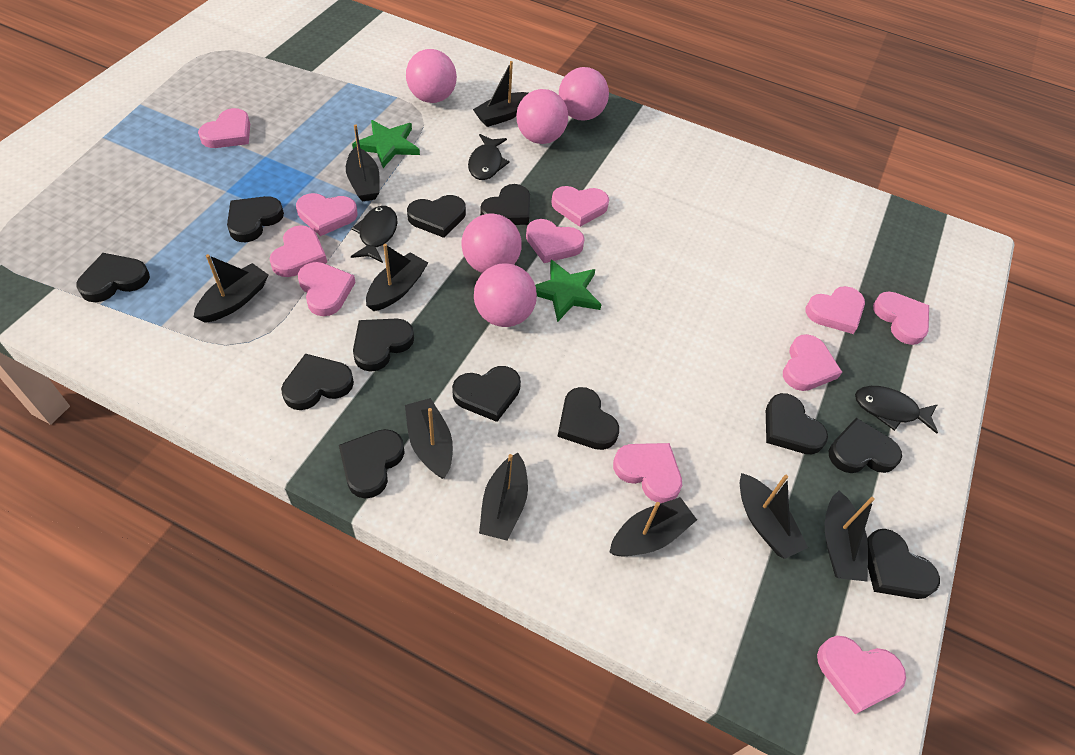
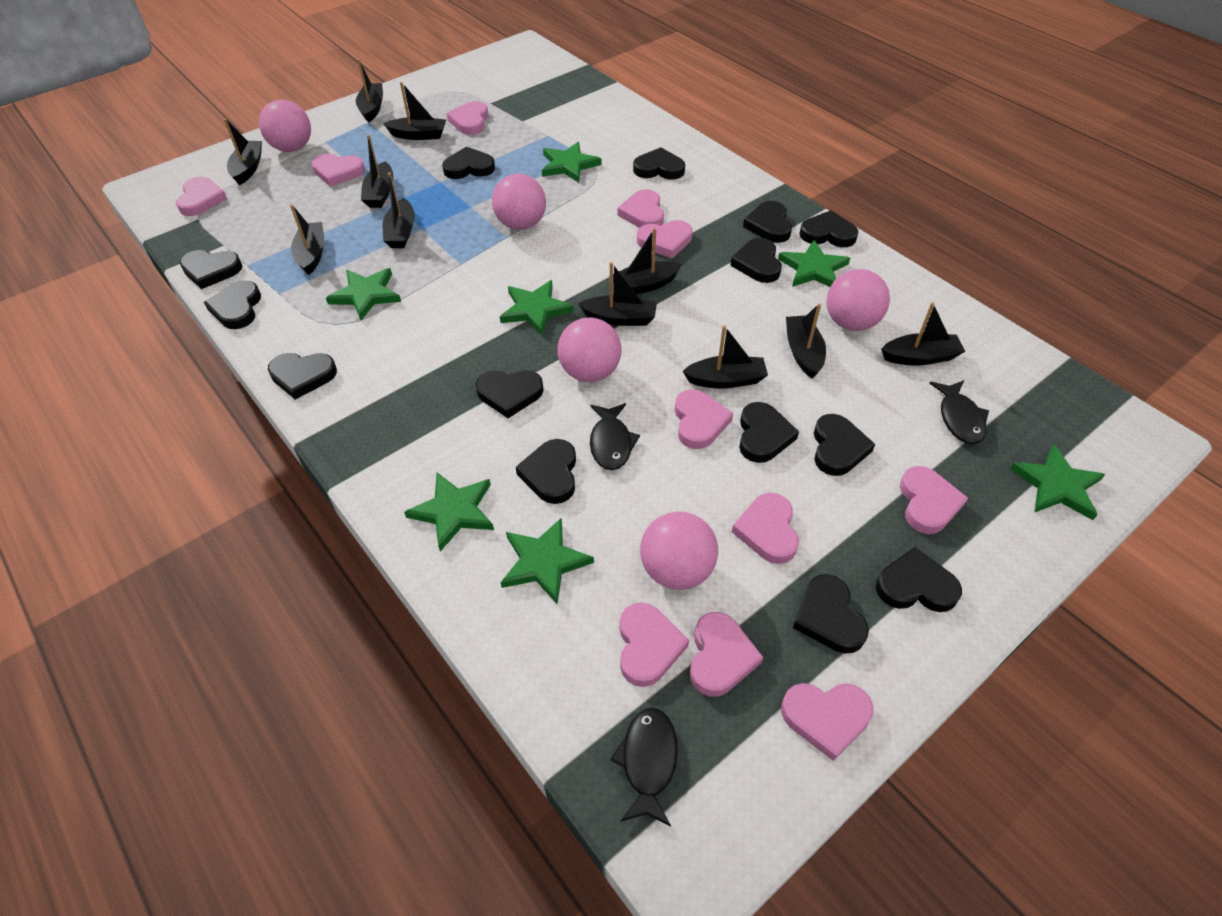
black boat: 9 -> 11
black heart: 12 -> 14
green star: 2 -> 7

